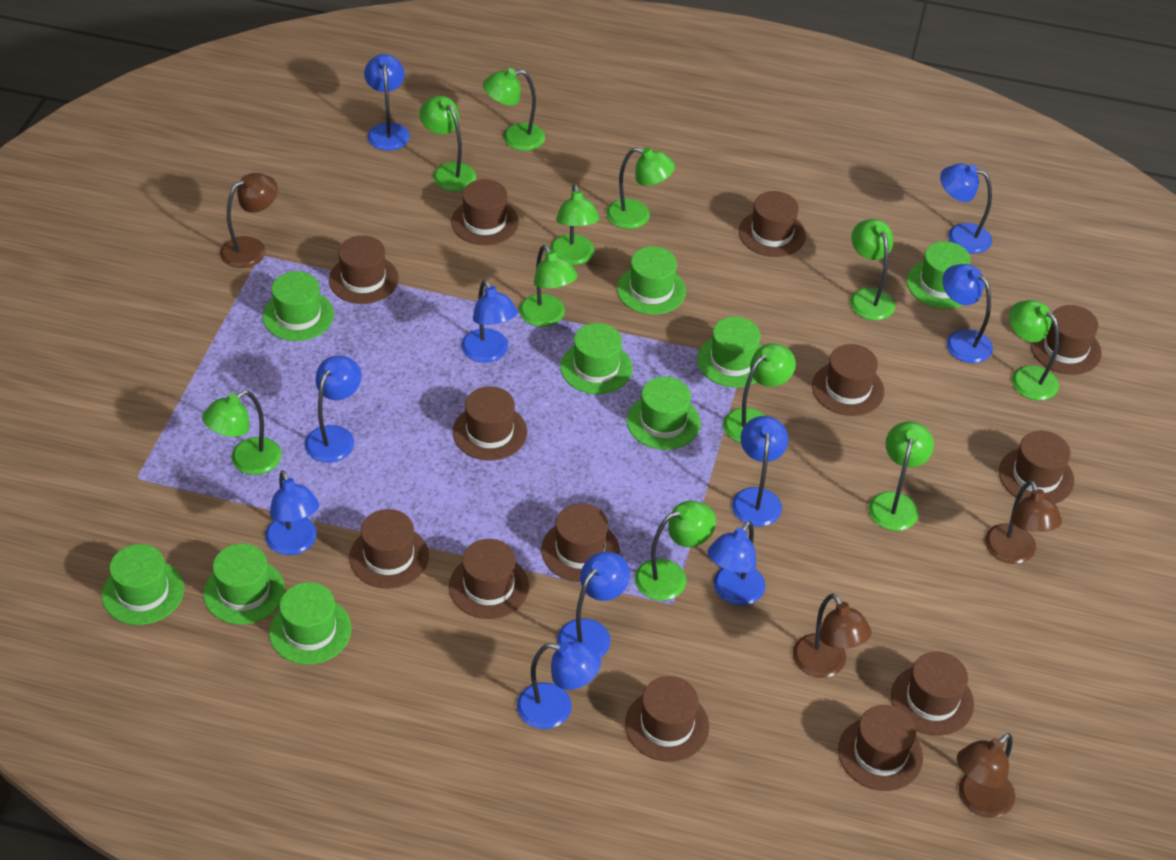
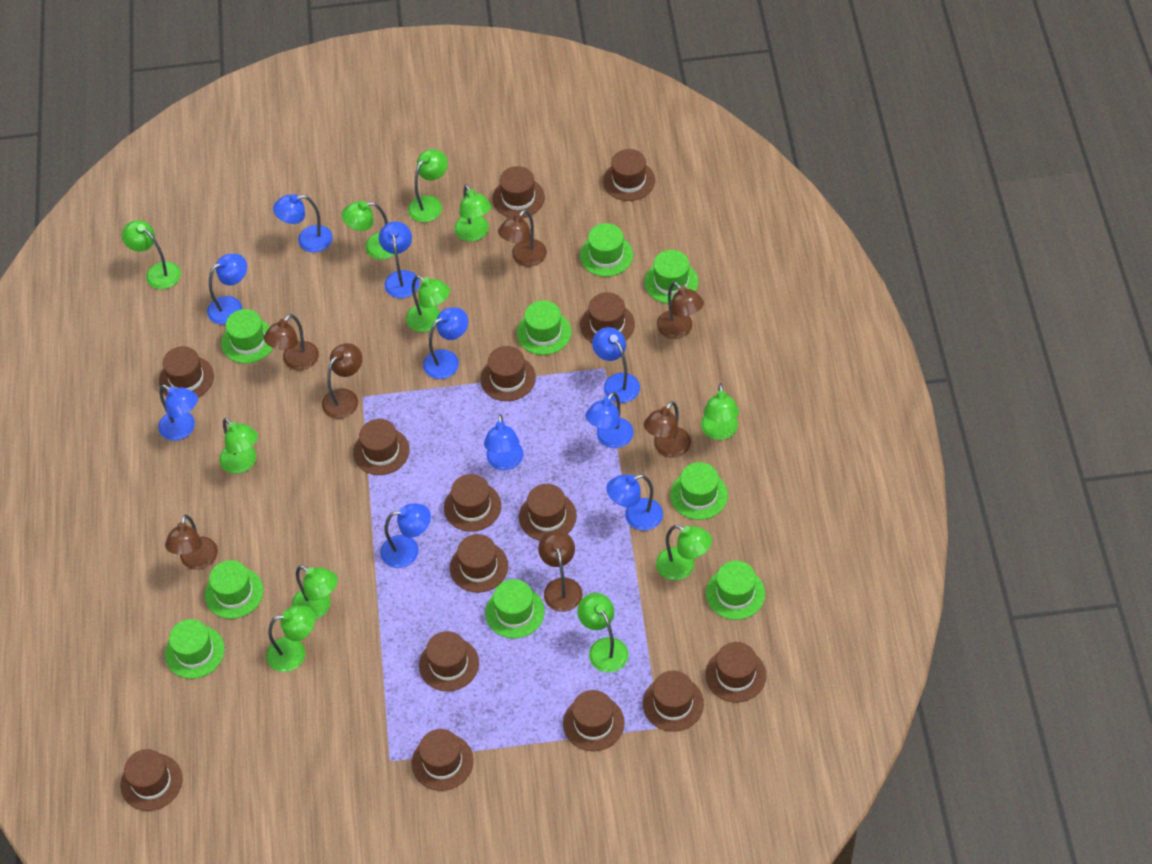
brown hat: 13 -> 15
brown lamp: 4 -> 7

